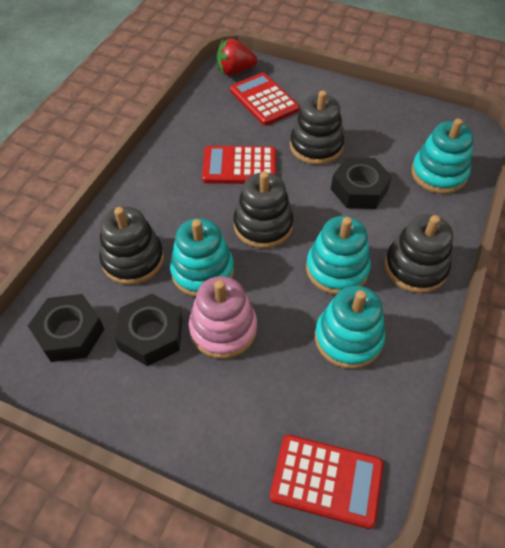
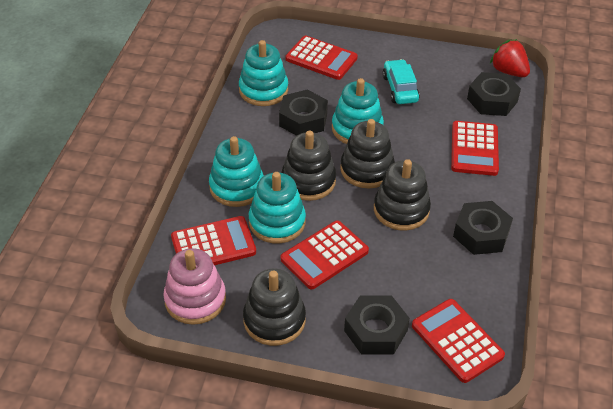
black nut: 3 -> 4
red calculator: 3 -> 5
turquoise car: 0 -> 1

